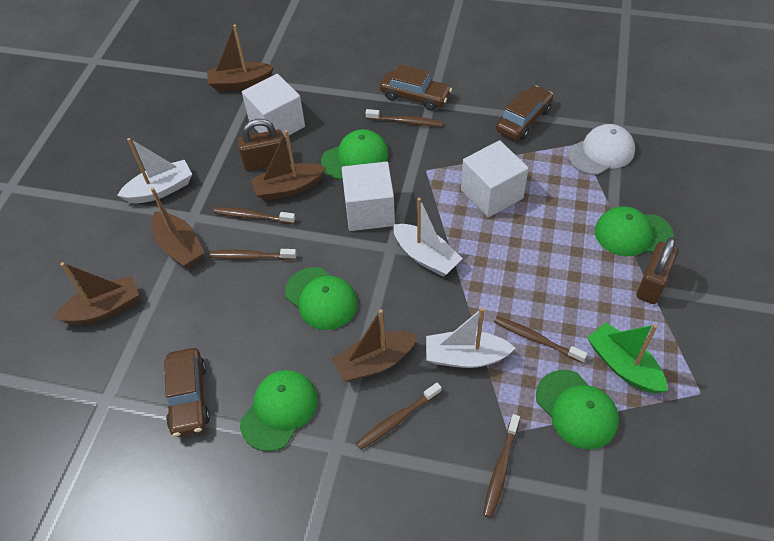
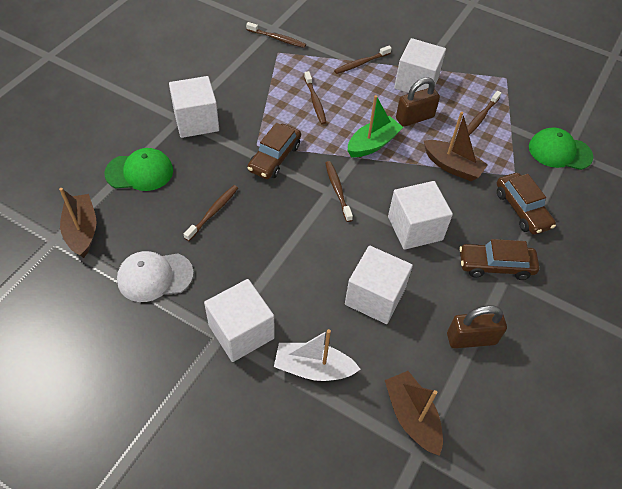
brown boat: 5 -> 3
green cap: 5 -> 2
white boat: 3 -> 1
white cube: 3 -> 5

